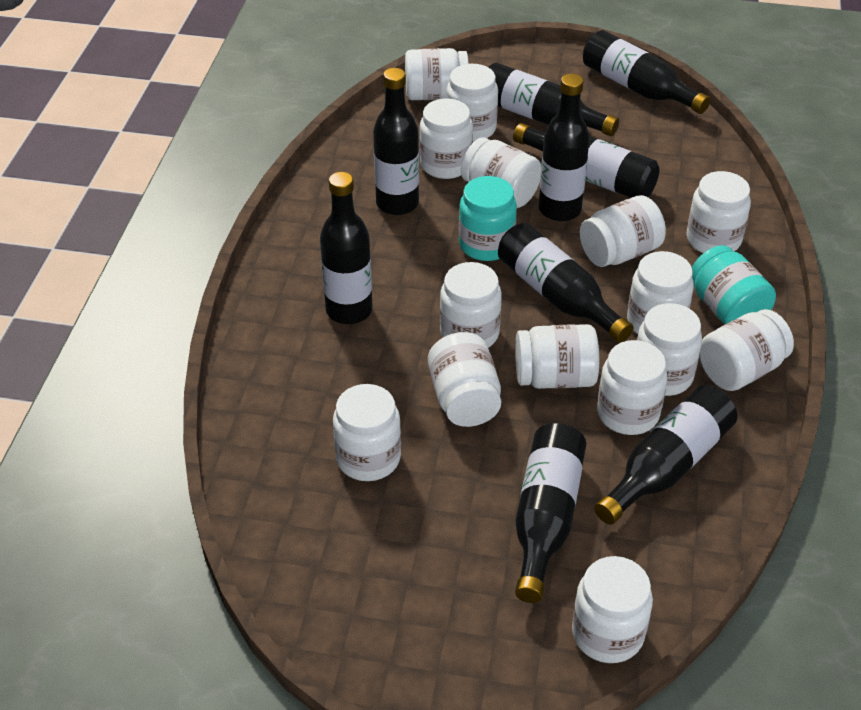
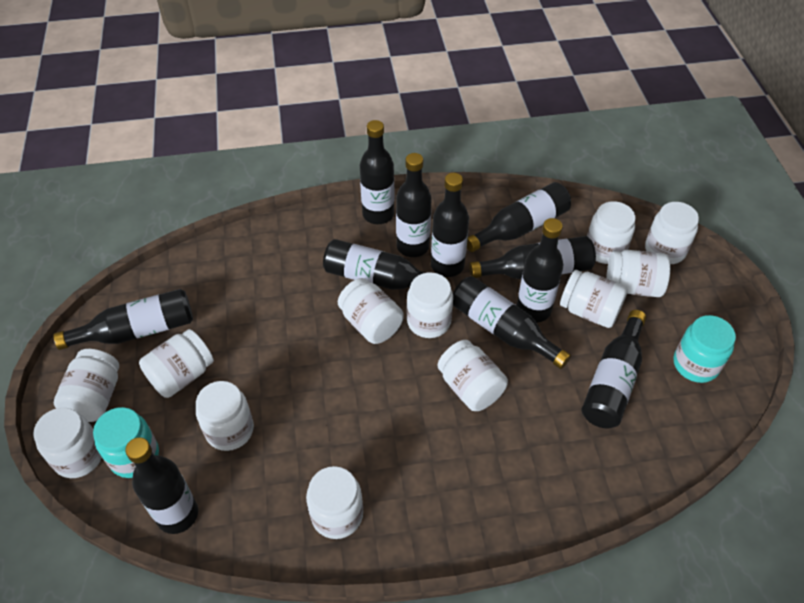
black bottle: 9 -> 11
white jar: 15 -> 12

